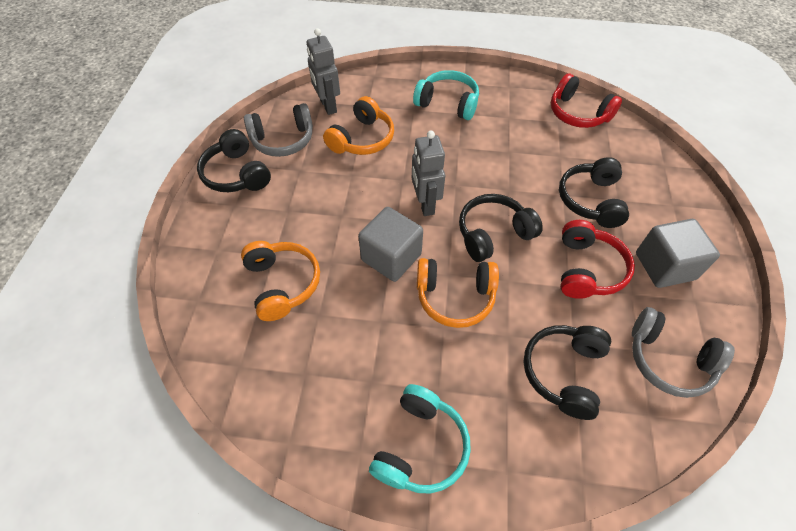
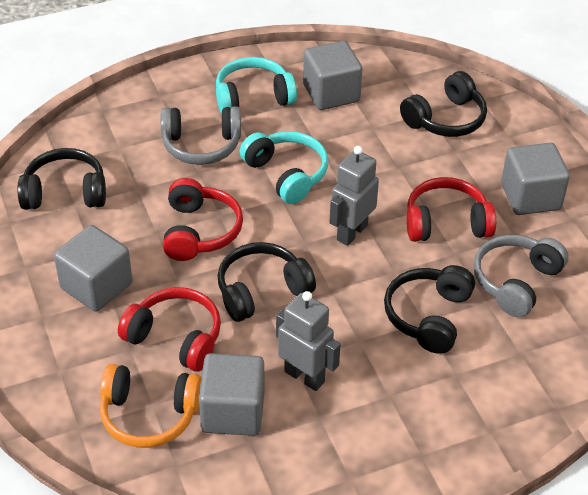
grey cube: 2 -> 4
orange headphones: 3 -> 1
red headphones: 2 -> 3

